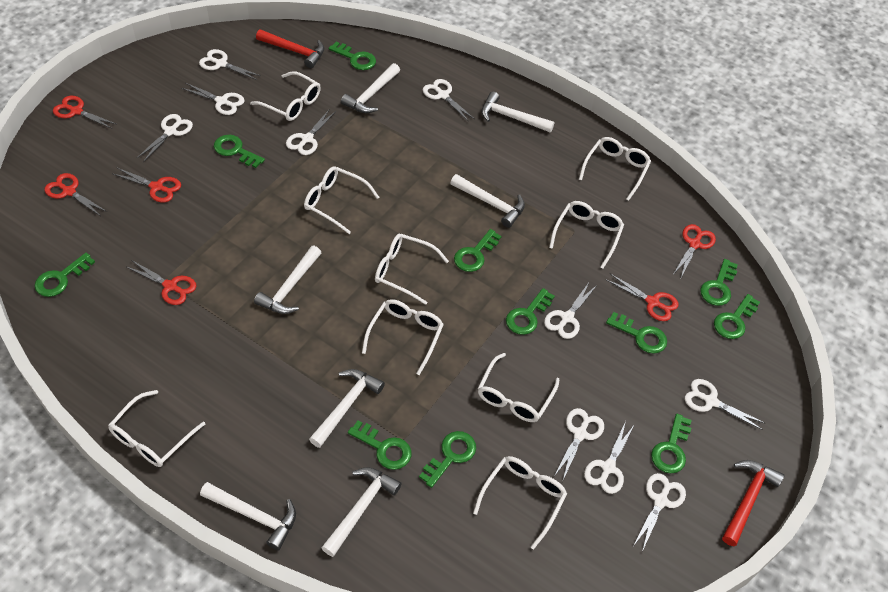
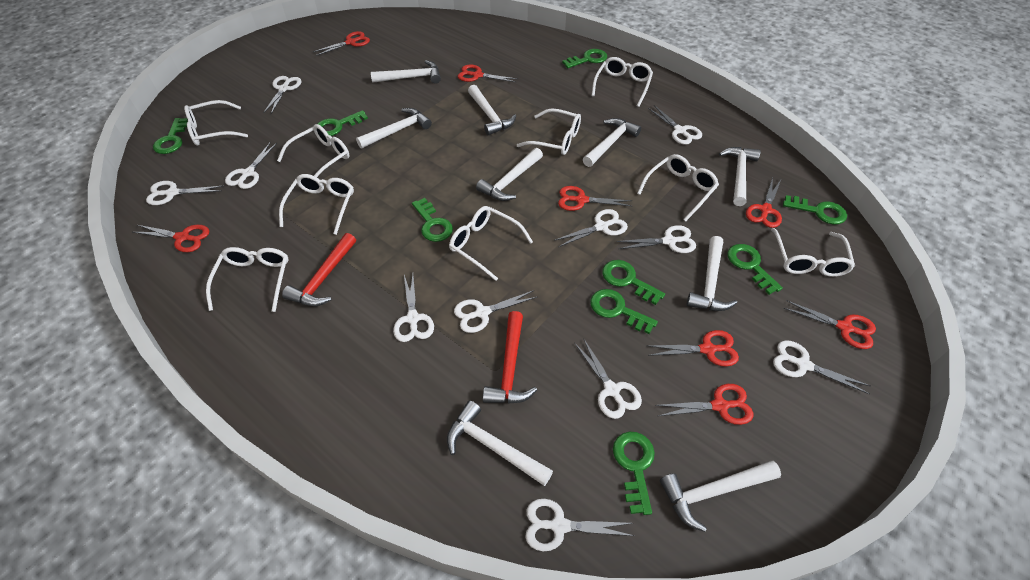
green key: 11 -> 9
red scissors: 6 -> 8
white hammer: 7 -> 9
white scissors: 10 -> 11

